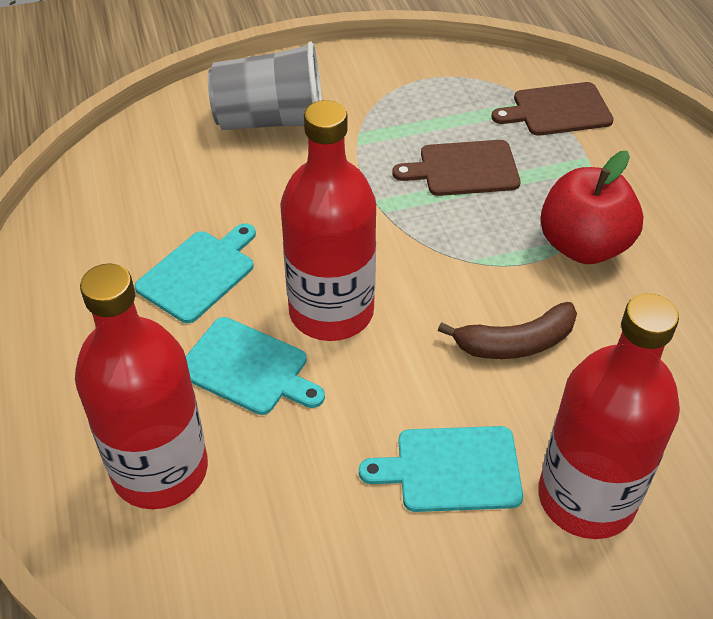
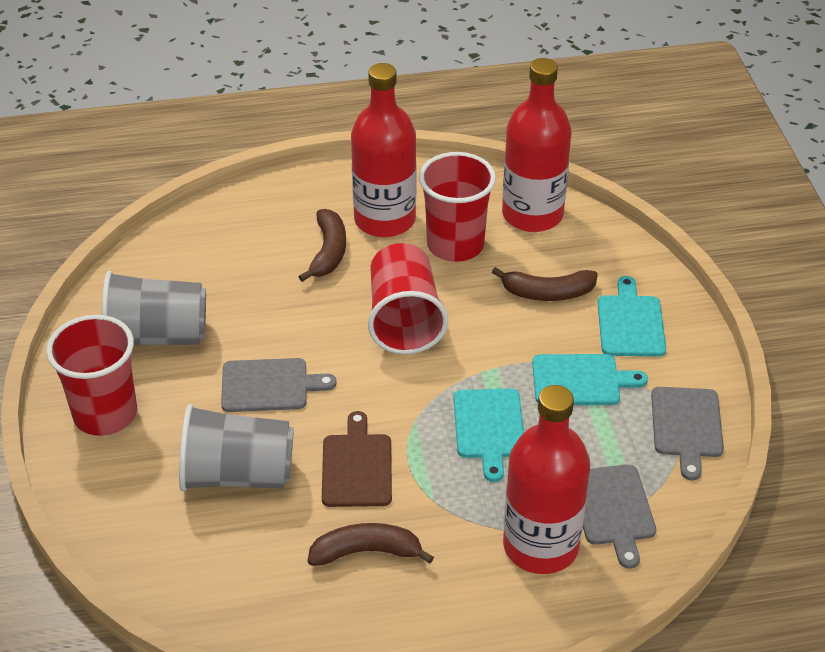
brown banana: 1 -> 3
brown cutting board: 2 -> 1
grey cup: 1 -> 2
grey cutting board: 0 -> 3
red apple: 1 -> 0
red cup: 0 -> 3

